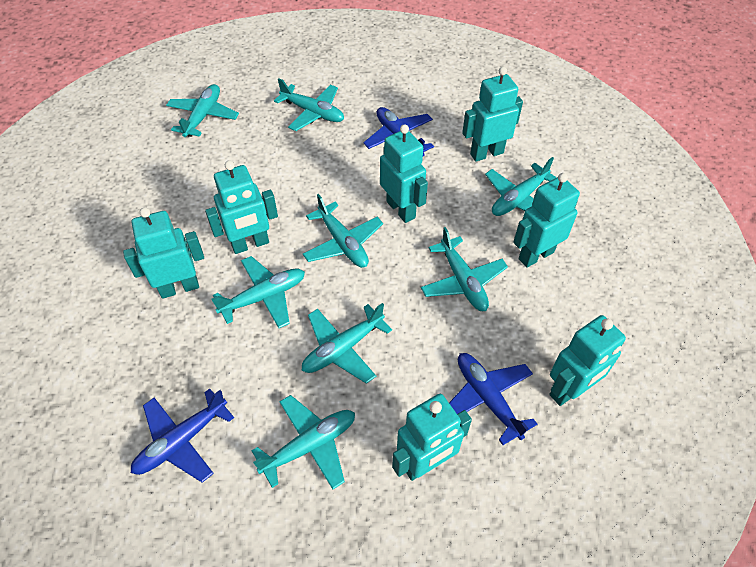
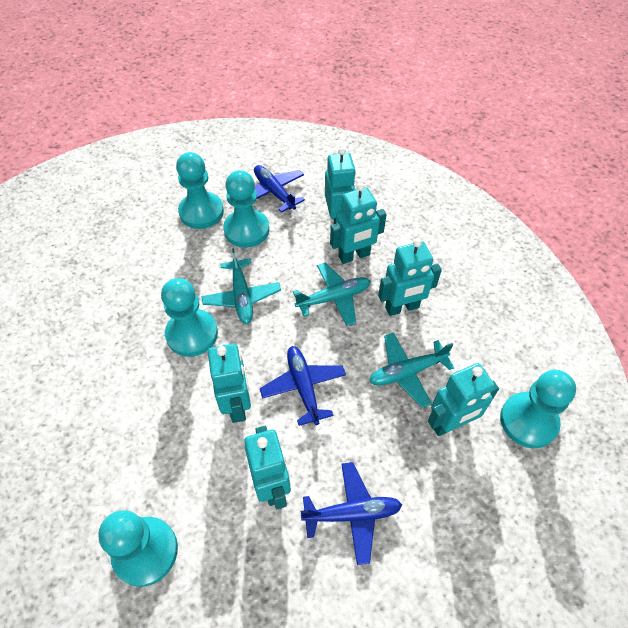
turquoise pawn: 0 -> 5
turquoise plane: 8 -> 3
turquoise robot: 7 -> 6

